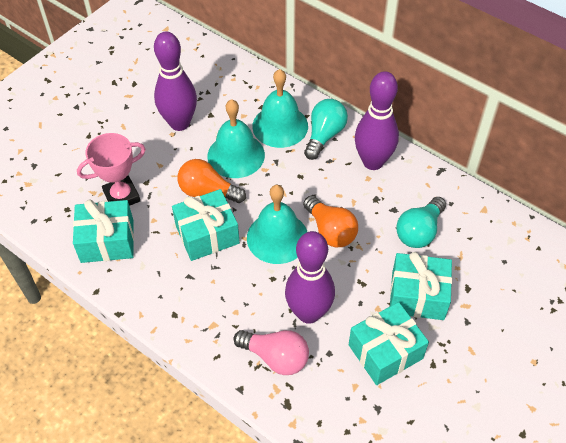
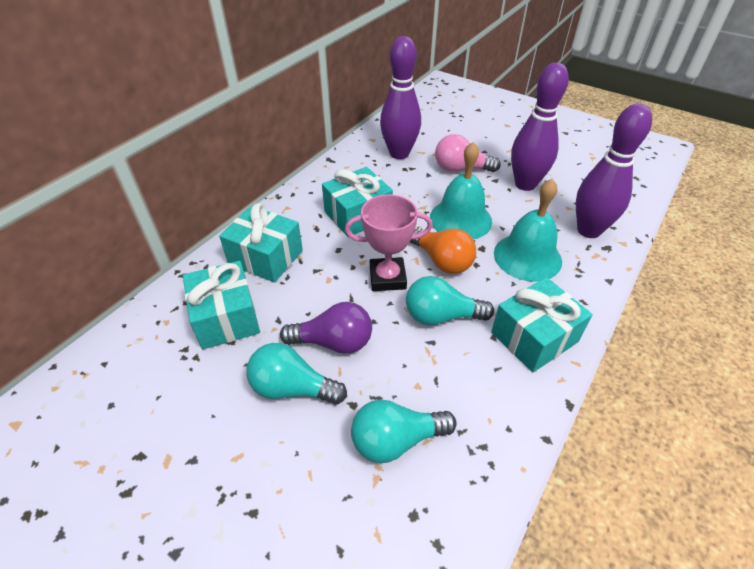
orange light bulb: 2 -> 1
purple light bulb: 0 -> 1
turquoise bell: 3 -> 2
turquoise light bulb: 2 -> 3

